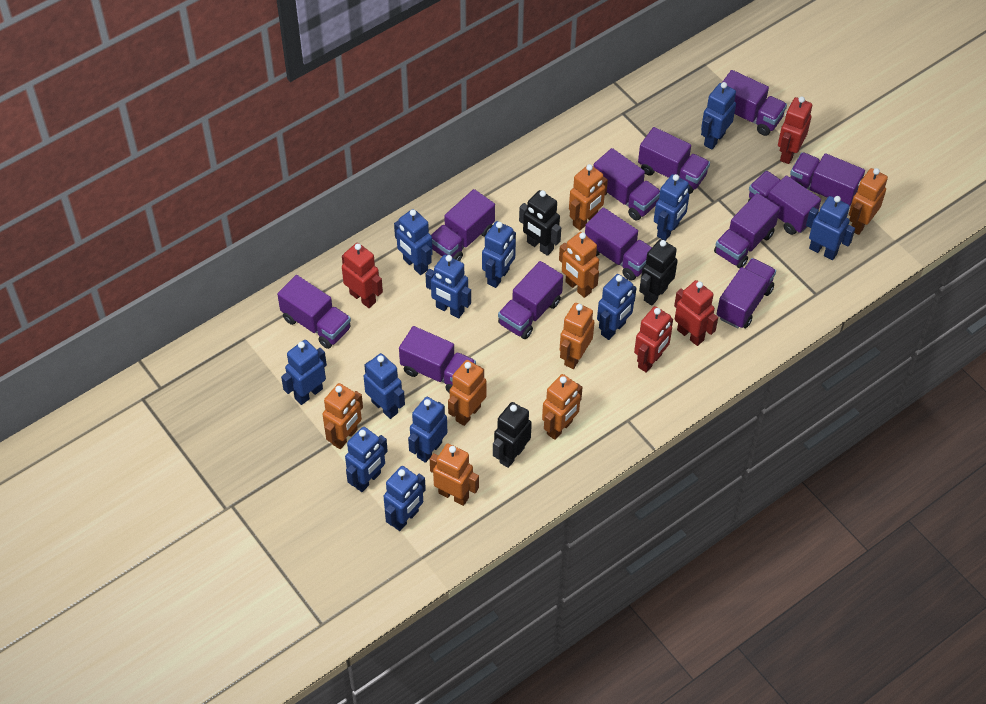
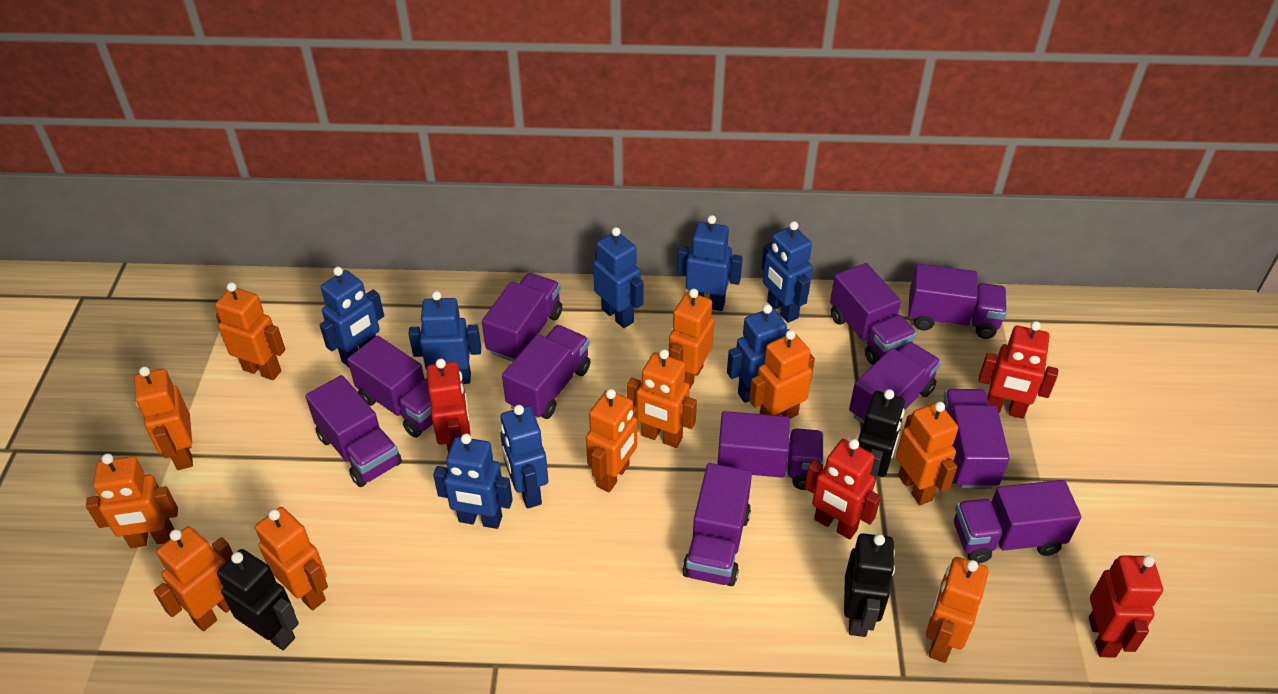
blue robot: 12 -> 8
orange robot: 8 -> 11
purple truck: 12 -> 11

